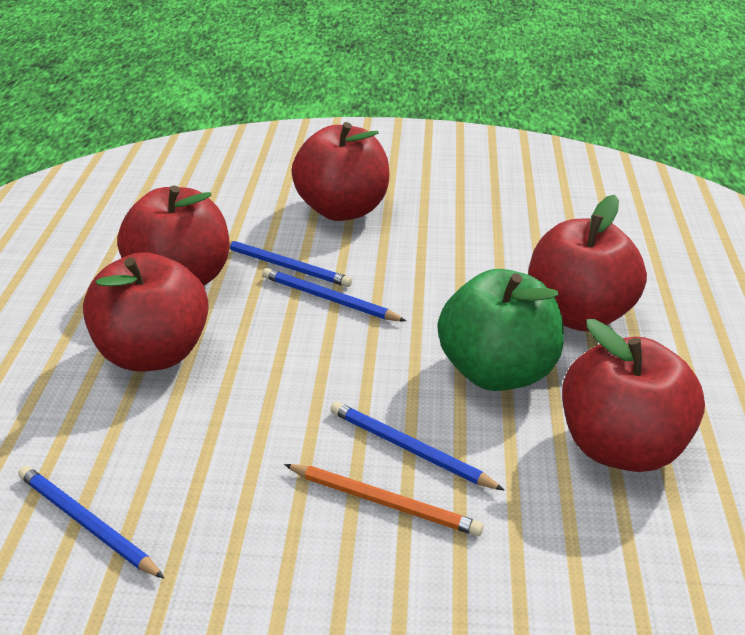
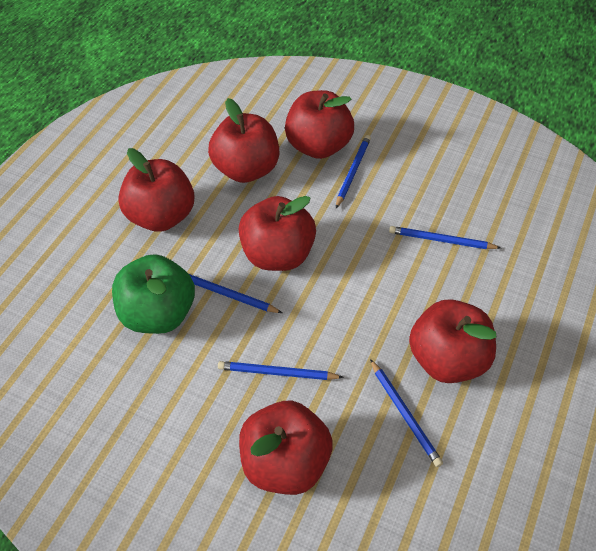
blue pencil: 4 -> 5
orange pencil: 1 -> 0
red apple: 5 -> 6

